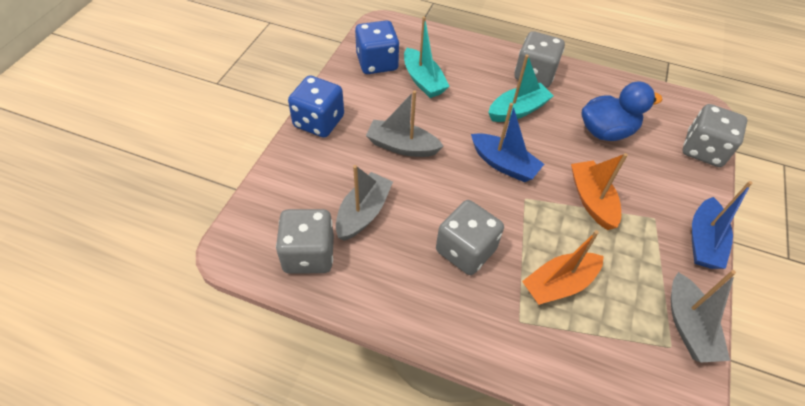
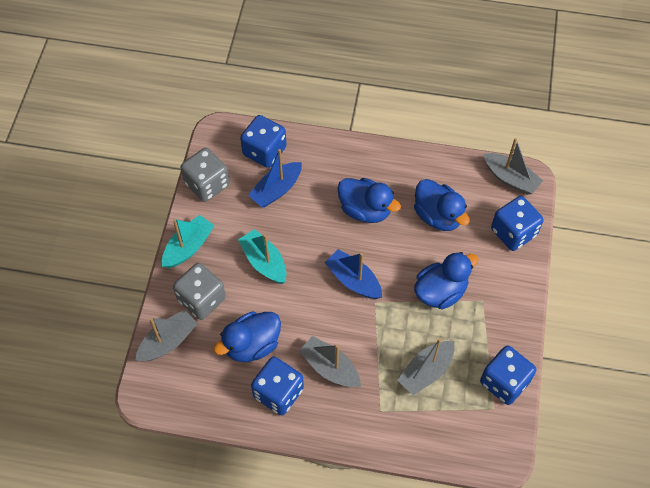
blue dice: 2 -> 4
blue duck: 1 -> 4
grey boat: 3 -> 4
grey dice: 4 -> 2
orange boat: 2 -> 0

